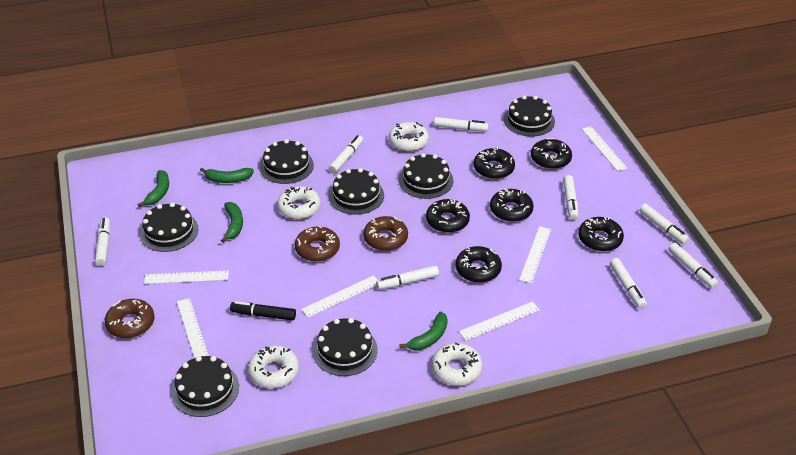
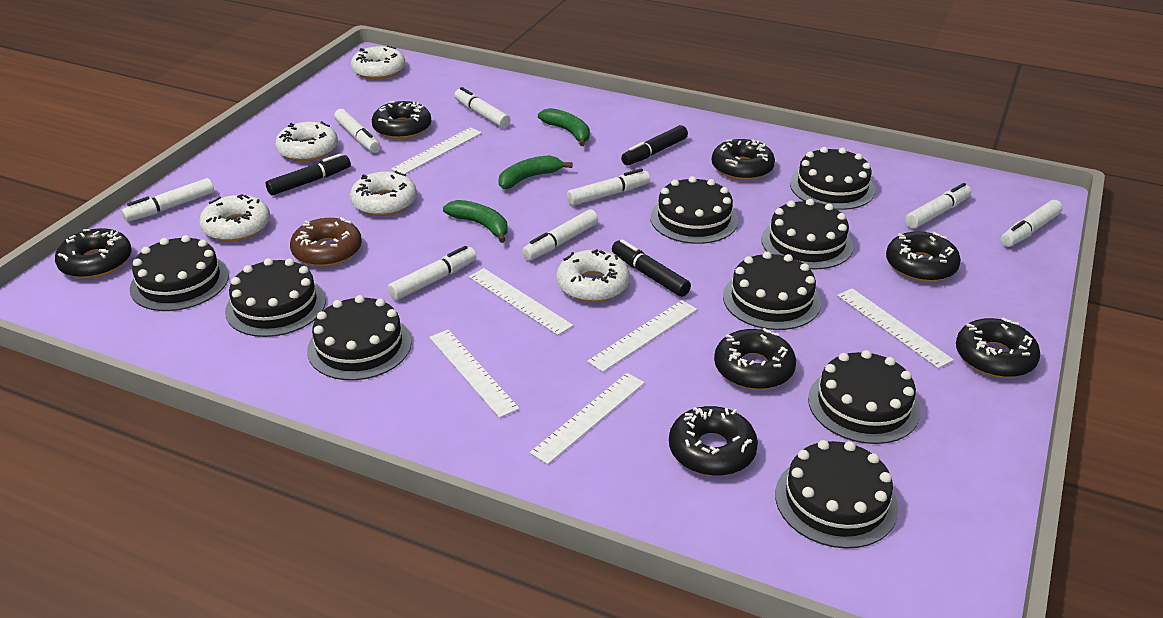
black cake: 7 -> 9
black donut: 6 -> 7
black marker: 1 -> 3
brown donut: 3 -> 1
green banana: 4 -> 3
white donut: 4 -> 5

